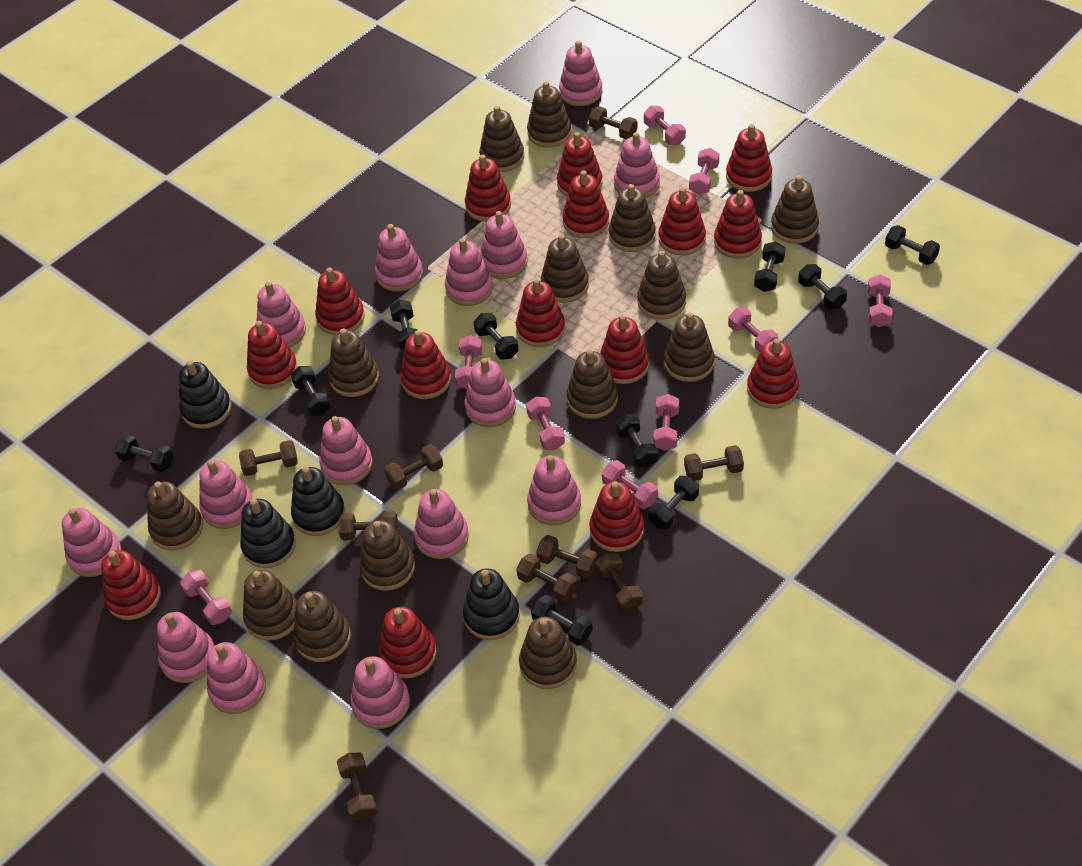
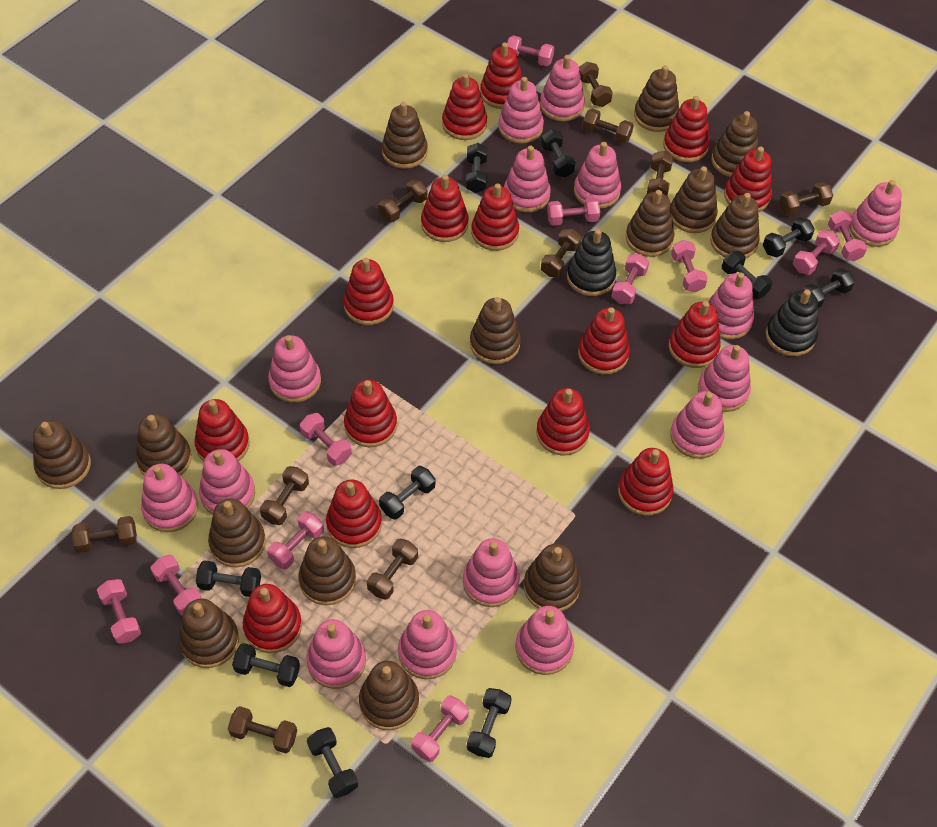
black stacking toy: 4 -> 2
brown dumbbell: 9 -> 10
pink dumbbell: 9 -> 11

